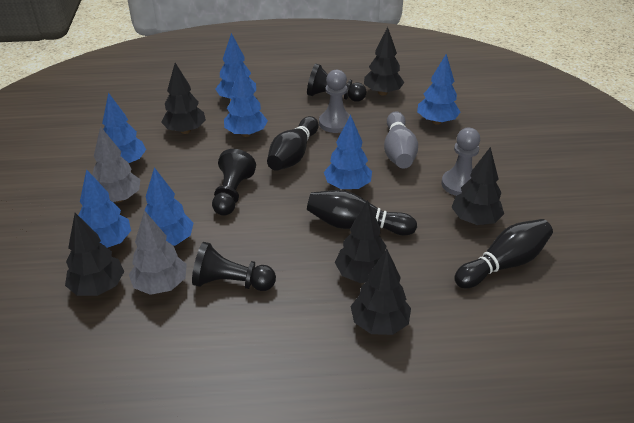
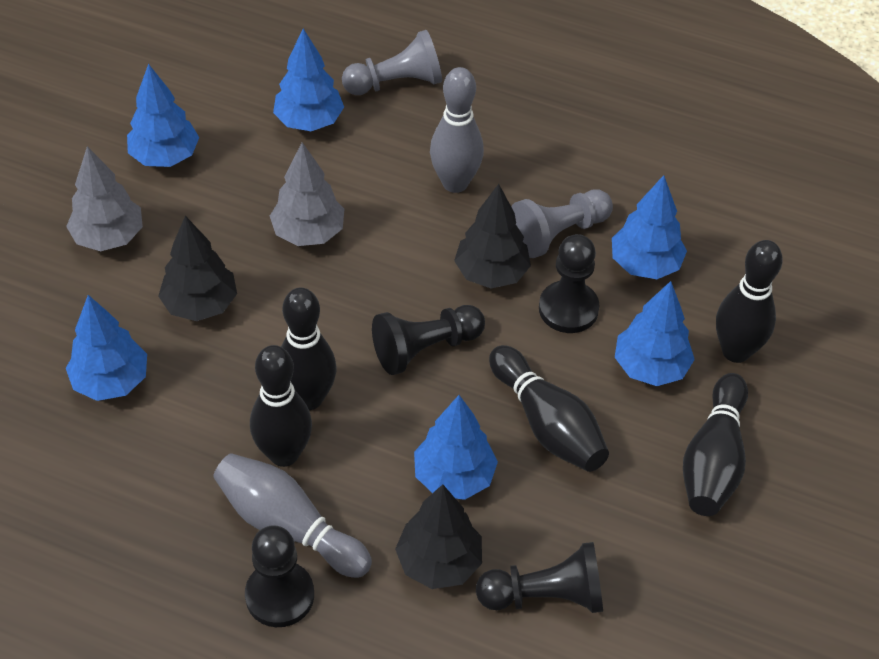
black bowling pin: 3 -> 5
black pawn: 3 -> 4
black tree: 6 -> 3
blue tree: 7 -> 6
grey bowling pin: 1 -> 2

